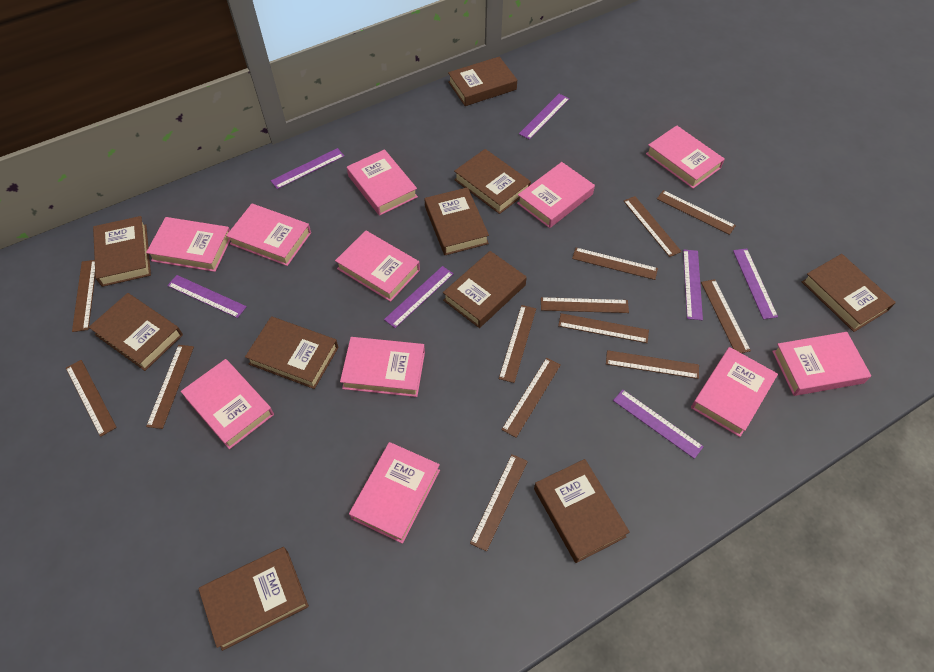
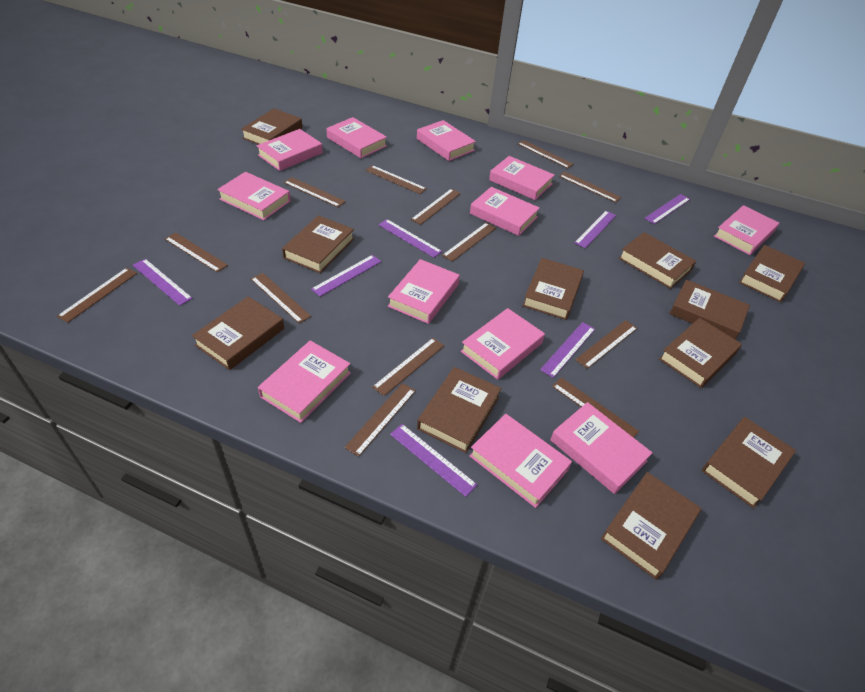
brown book: 10 -> 11
pink book: 11 -> 12

